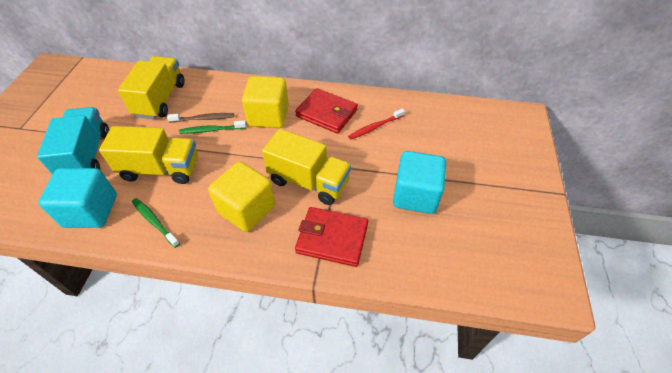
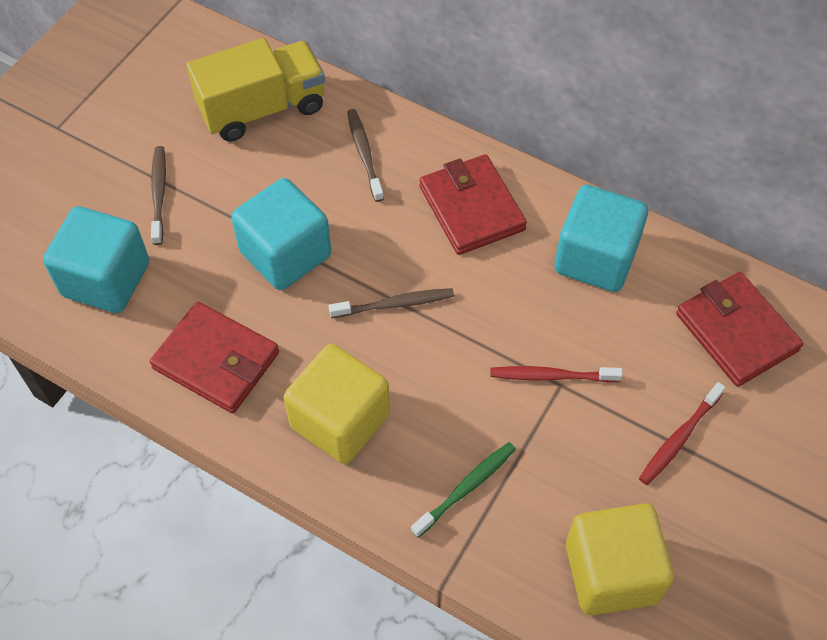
brown toothbrush: 1 -> 3
green toothbrush: 2 -> 1
red toothbrush: 1 -> 2
red wallet: 2 -> 3
turquoise cube: 2 -> 3
turquoise truck: 1 -> 0
yellow truck: 3 -> 1

